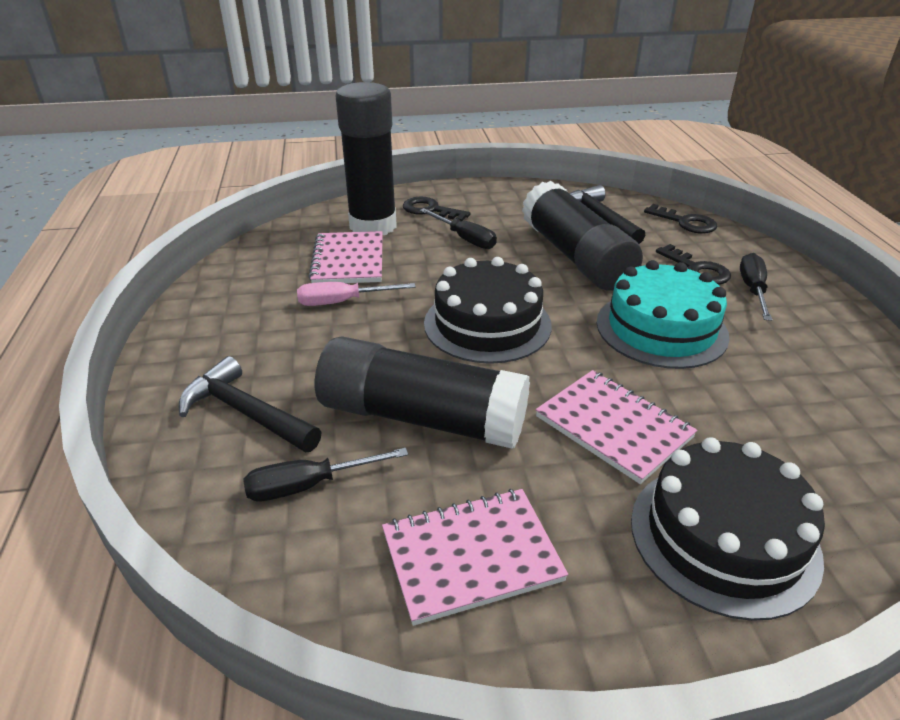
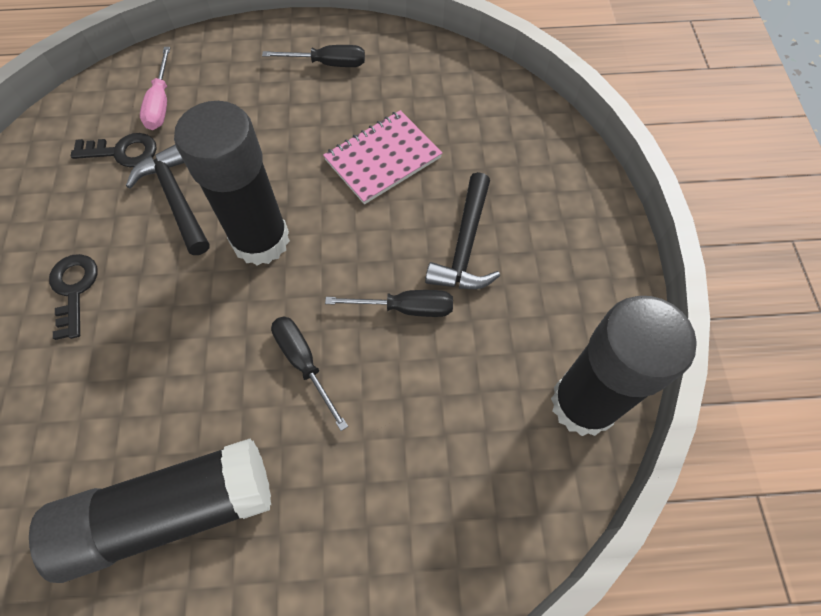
black cake: 2 -> 0
black key: 3 -> 2
pink notebook: 3 -> 1
turquoise cake: 1 -> 0

